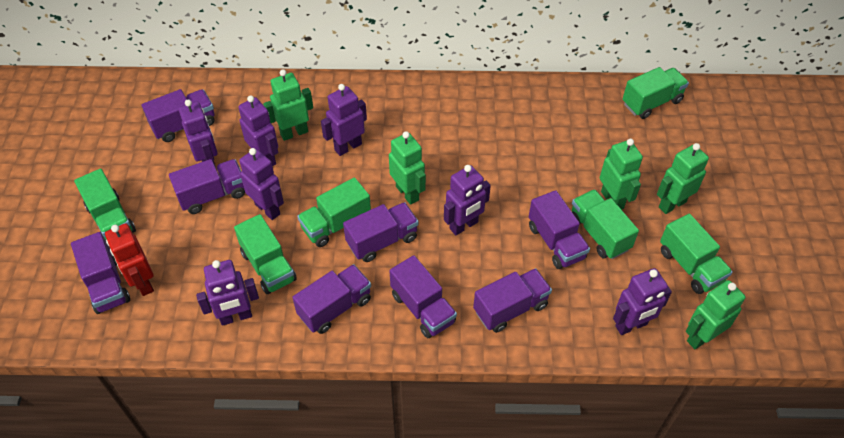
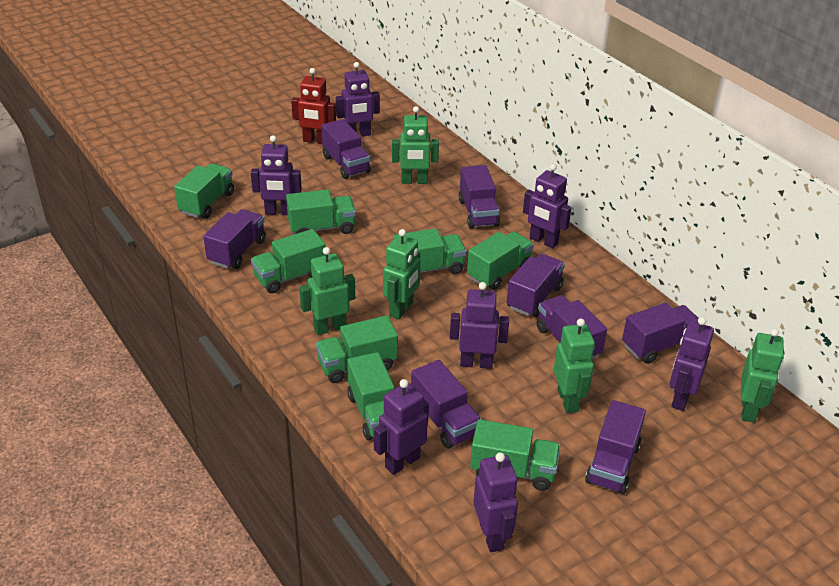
green truck: 6 -> 8

